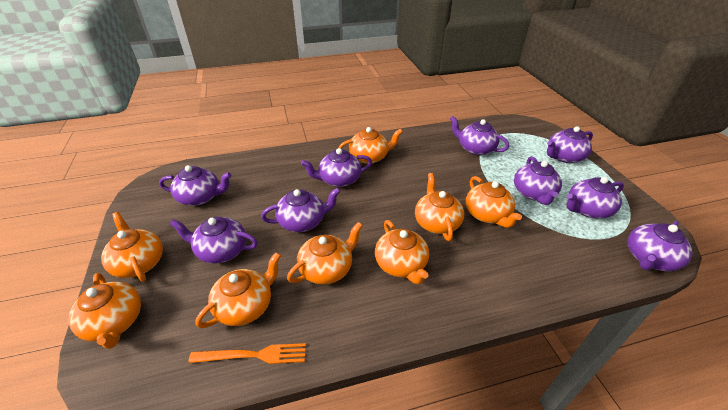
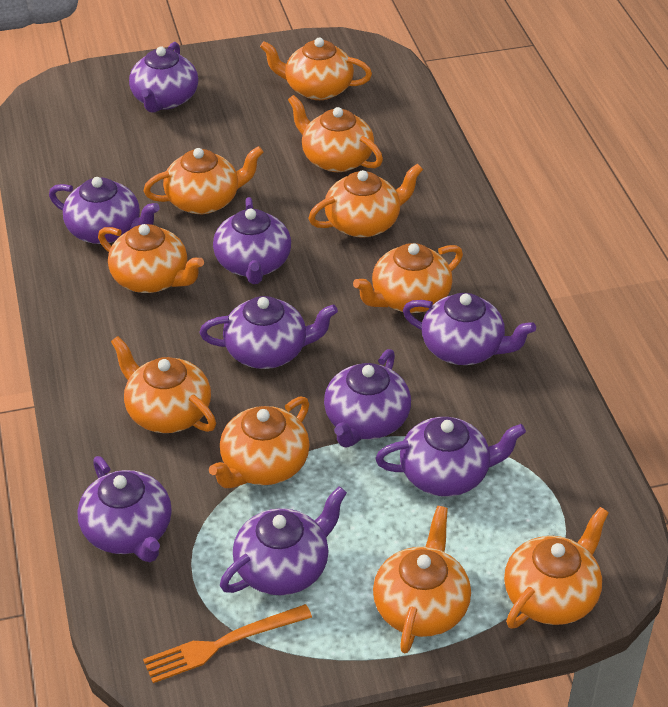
orange teapot: 8 -> 10

